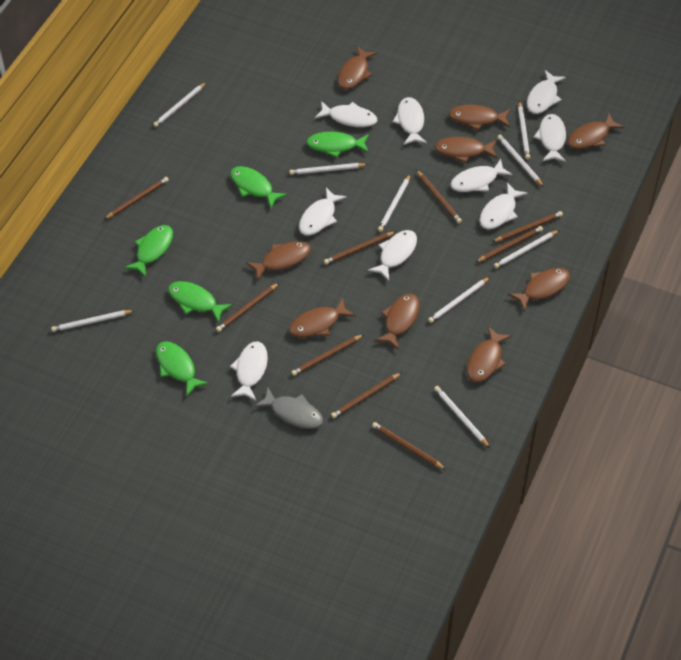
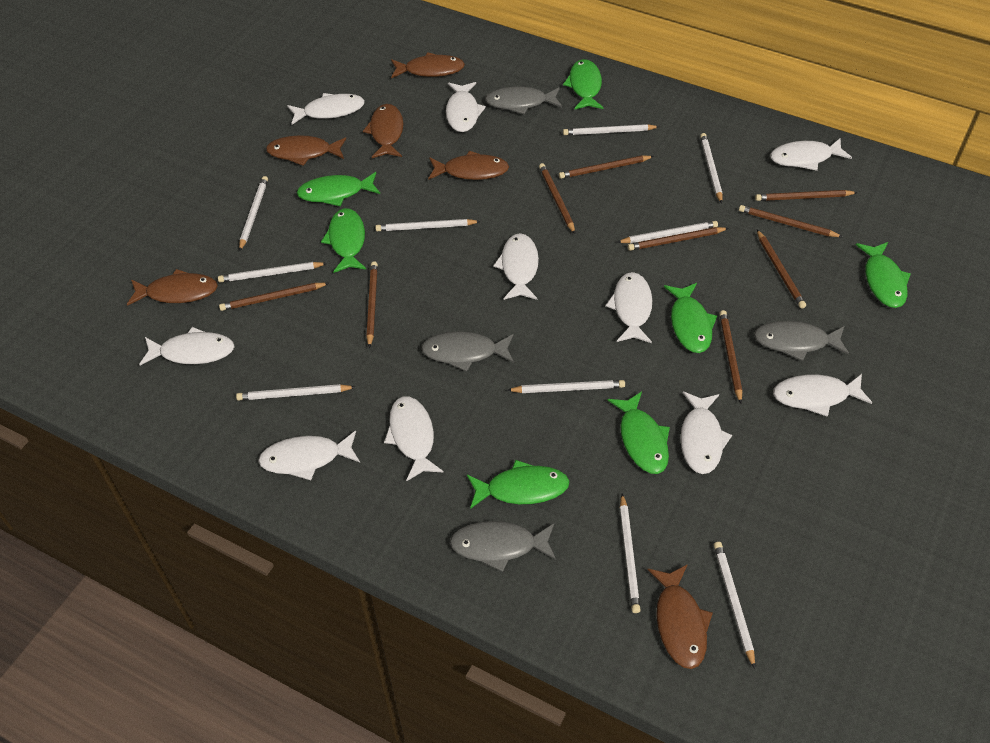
brown fish: 9 -> 6
green fish: 5 -> 7
grey fish: 1 -> 4
white fish: 9 -> 10
white pencil: 9 -> 10

